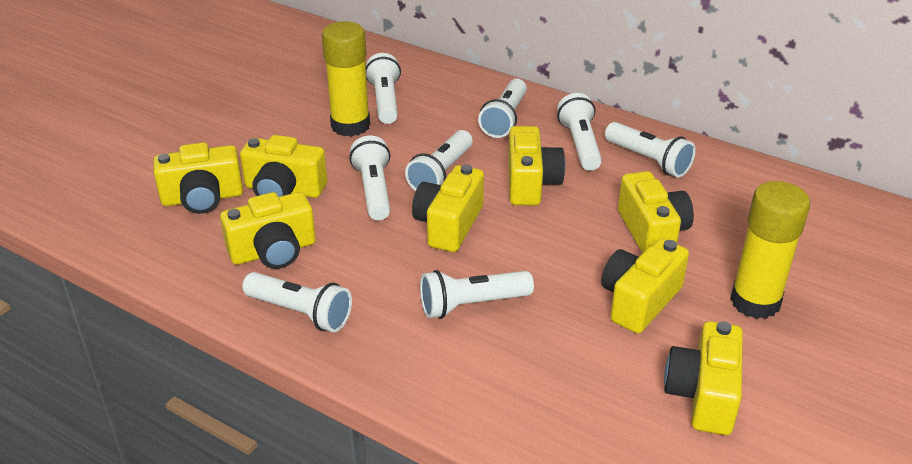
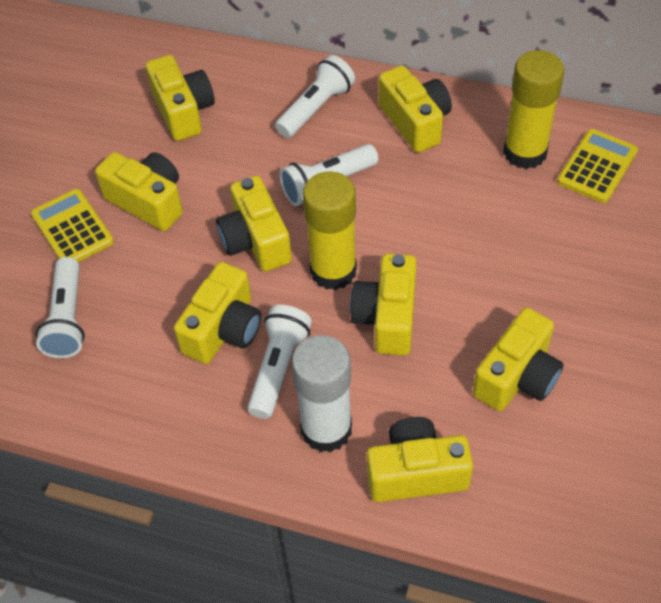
white flashlight: 8 -> 4
white glue stick: 0 -> 1
yellow calculator: 0 -> 2

